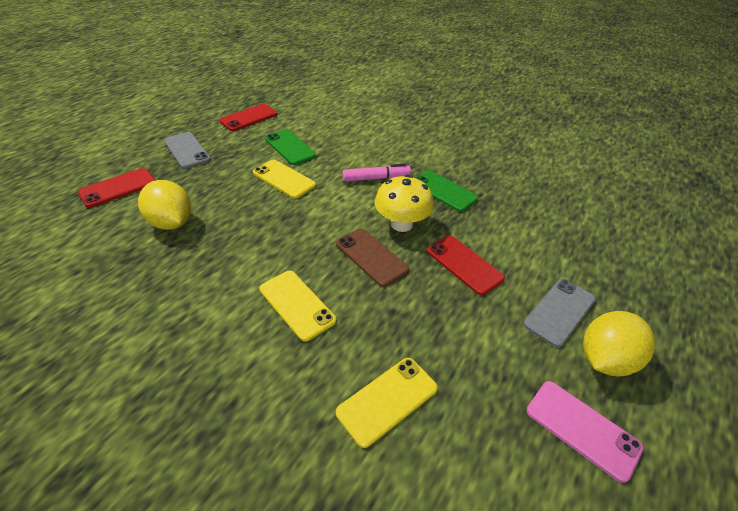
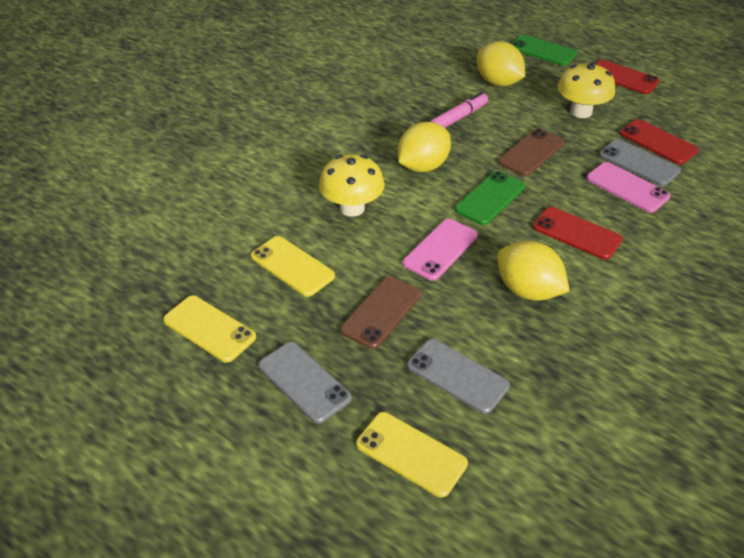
brown phone: 1 -> 2
grey phone: 2 -> 3
pink phone: 1 -> 2
yellow lemon: 2 -> 3
yellow mushroom: 1 -> 2

